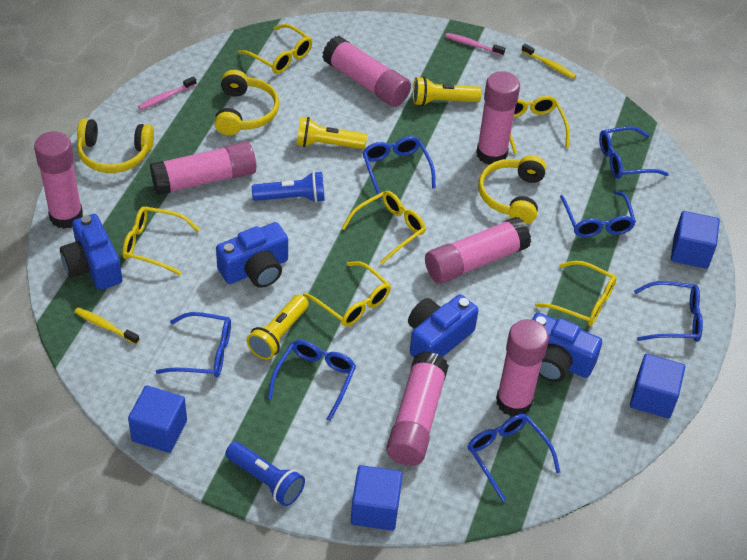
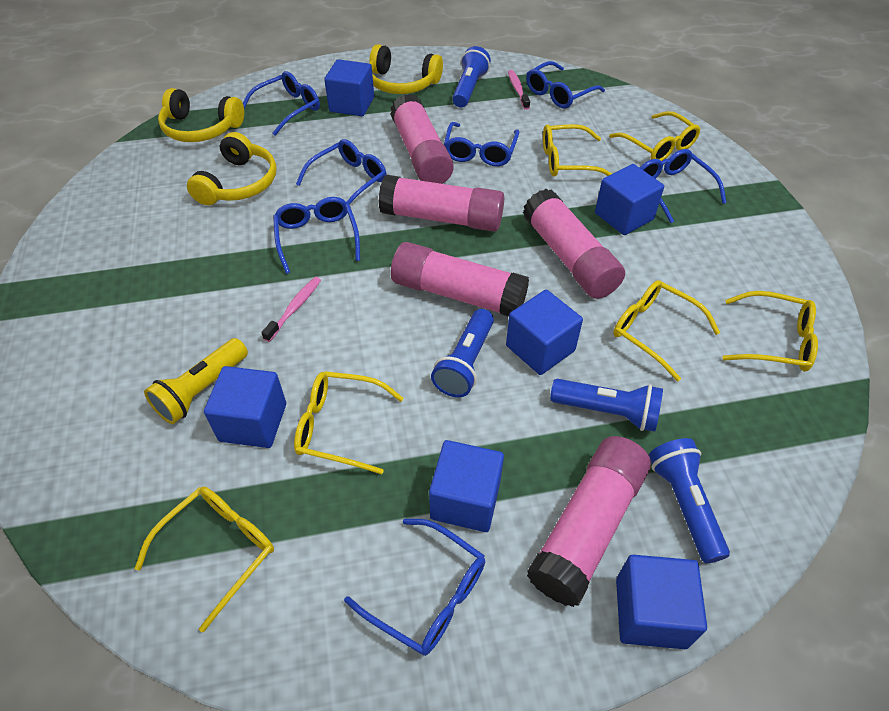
blue camera: 4 -> 0
blue cube: 4 -> 6
blue flashlight: 2 -> 4
pink glue stick: 7 -> 5
yellow flashlight: 3 -> 1
yellow toothbrush: 2 -> 0

